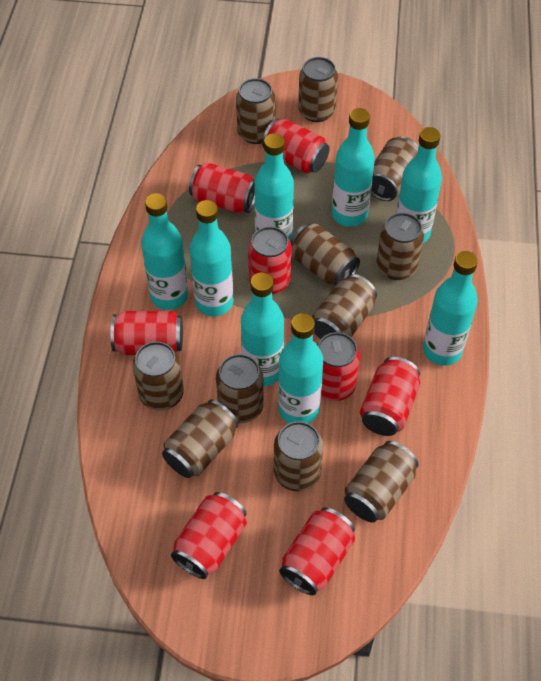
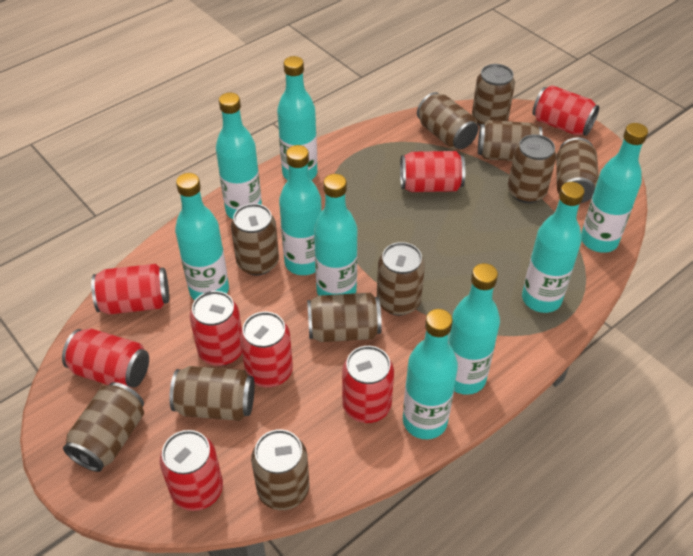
turquoise bottle: 8 -> 9

